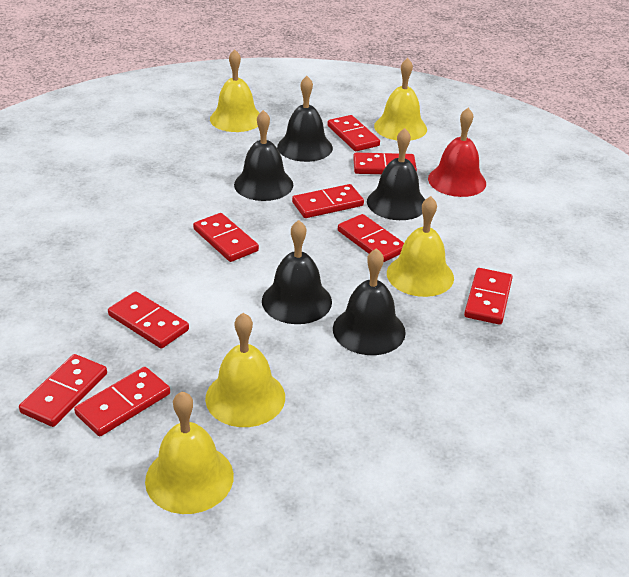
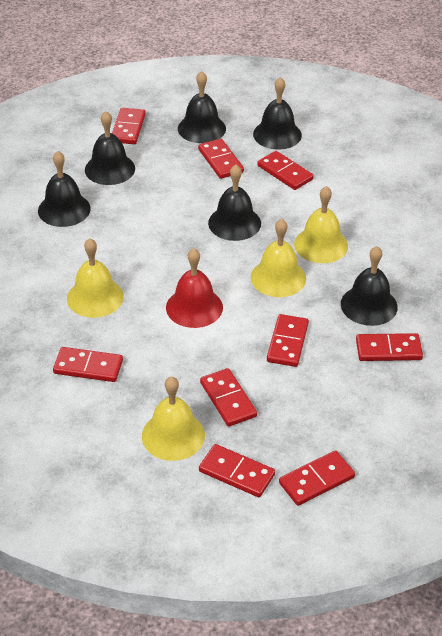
black bell: 5 -> 6
yellow bell: 5 -> 4

